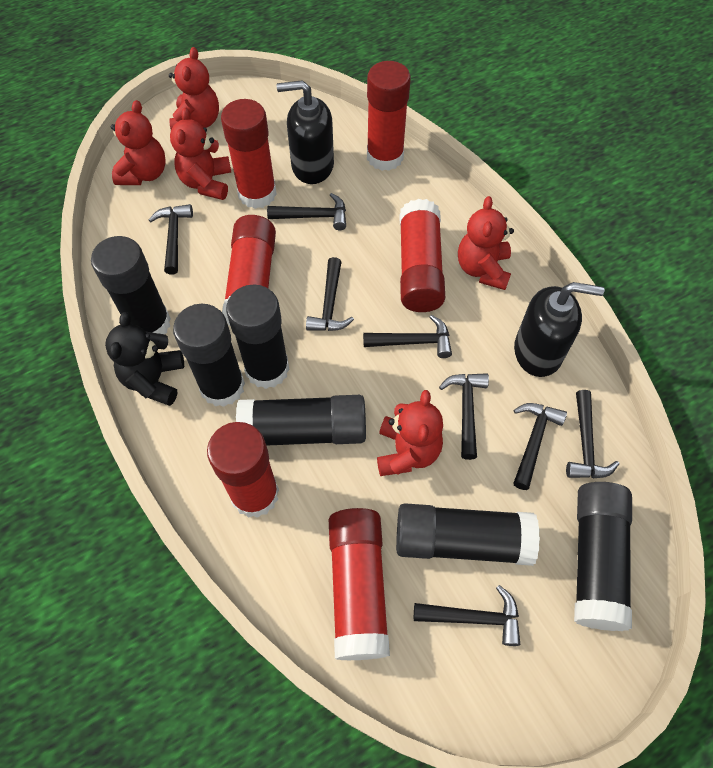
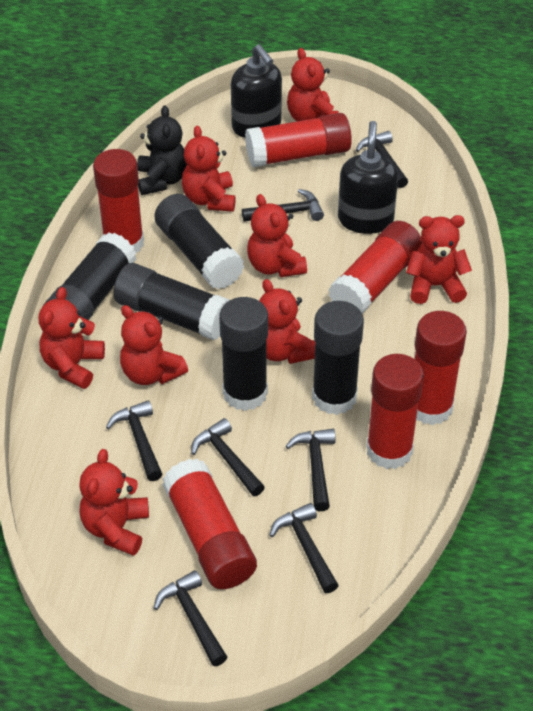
black glue stick: 6 -> 5
black hammer: 8 -> 7
red teddy bear: 5 -> 8

